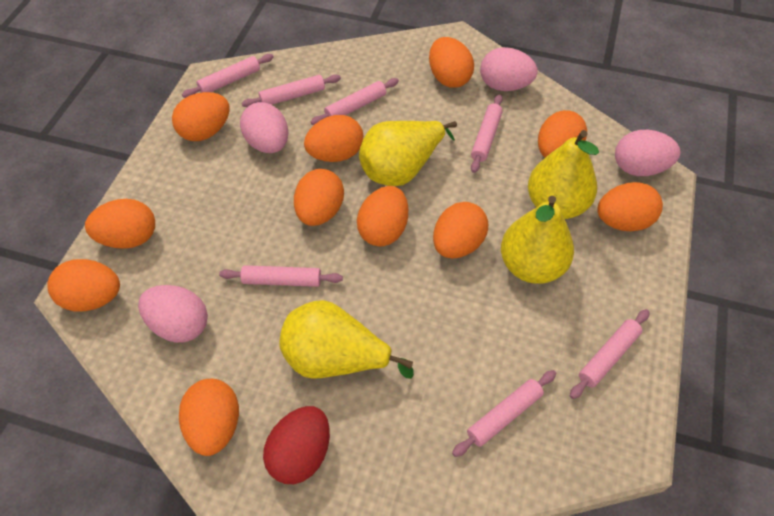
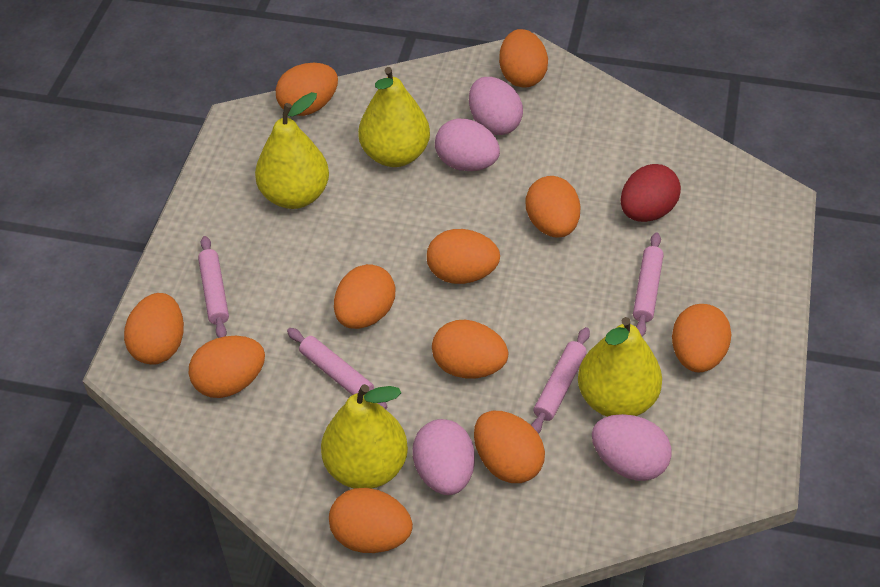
pink rolling pin: 7 -> 4

